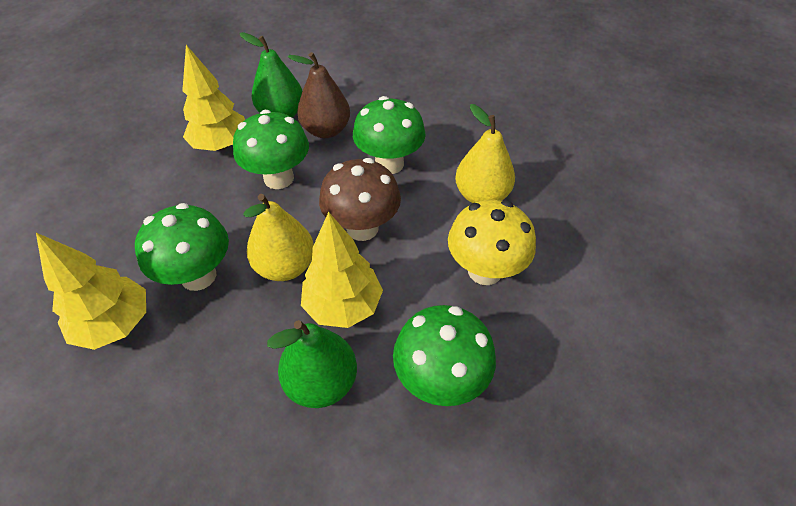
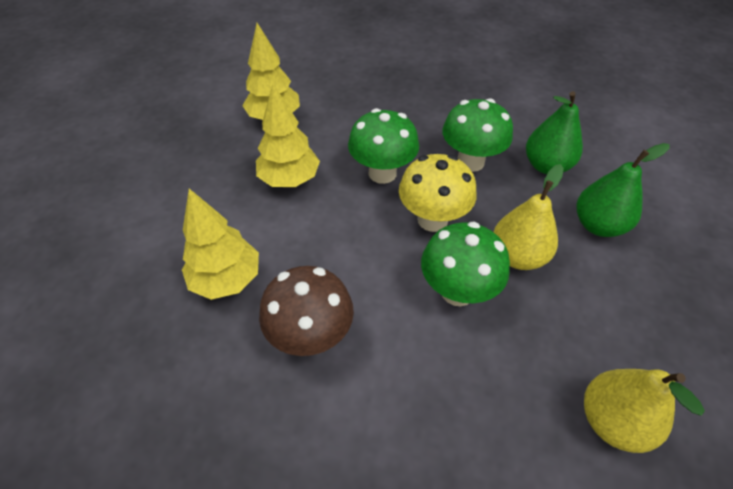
brown pear: 1 -> 0
green mushroom: 4 -> 3

